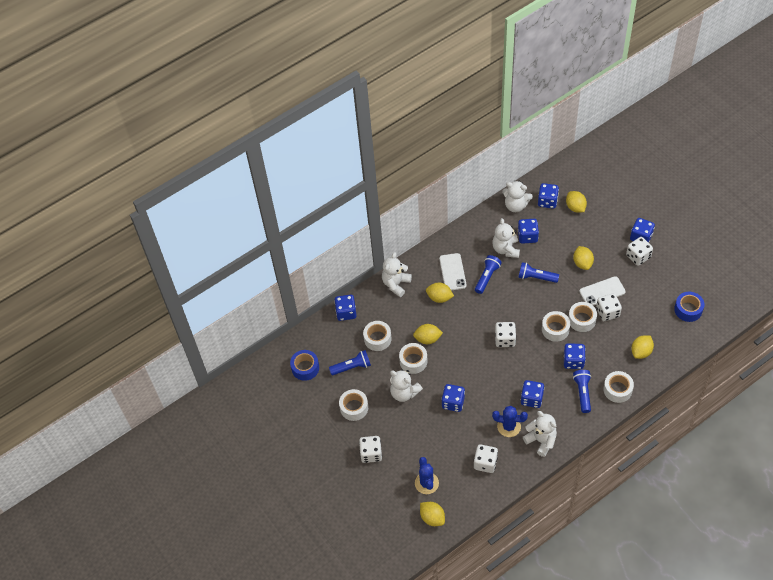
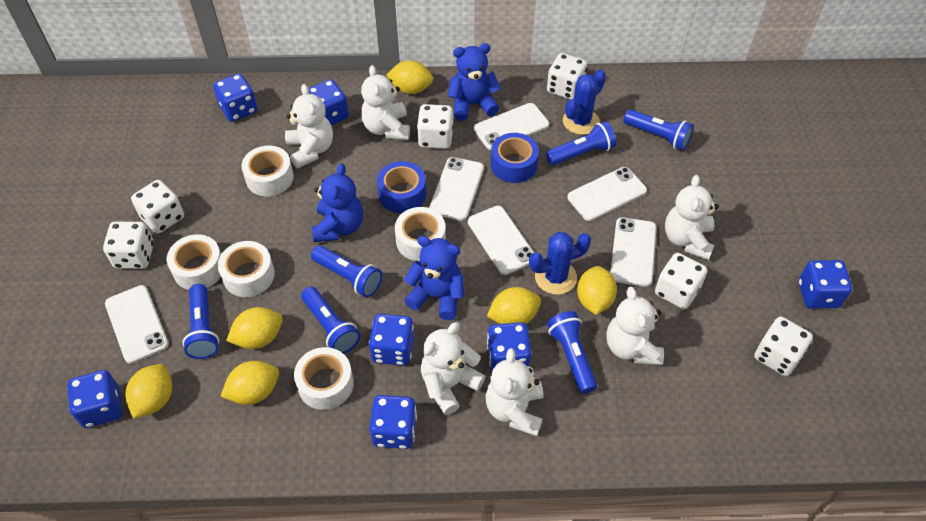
blue flashlight: 4 -> 6
blue teddy bear: 0 -> 3
white dice: 5 -> 6
white phone: 2 -> 6
white tape: 6 -> 5
white teddy bear: 5 -> 6

